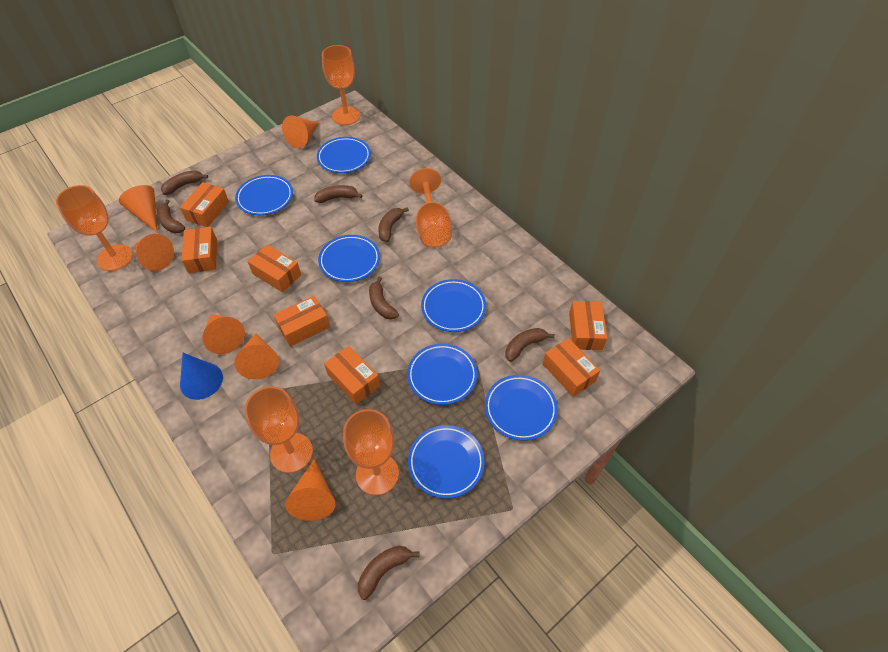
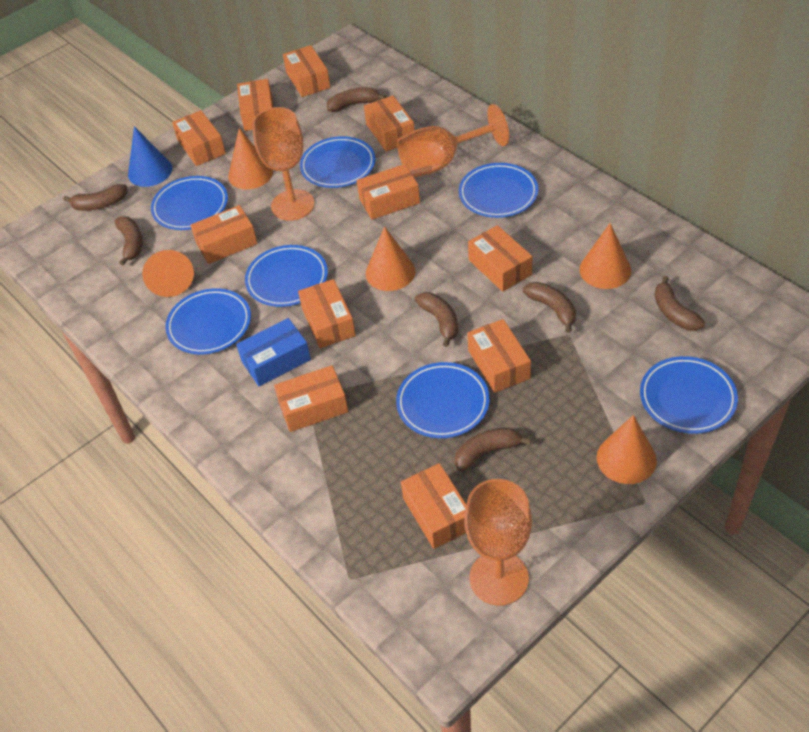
blue box: 0 -> 1
orange box: 7 -> 11
orange cone: 6 -> 5
orange goblet: 5 -> 3

